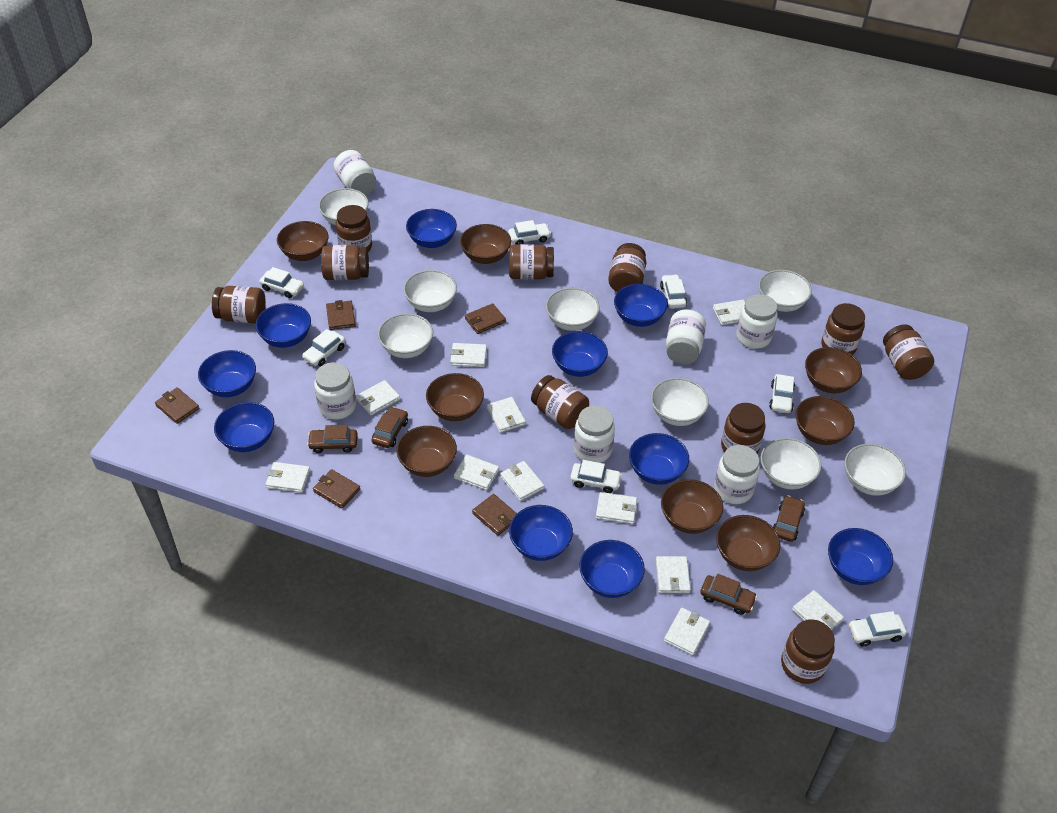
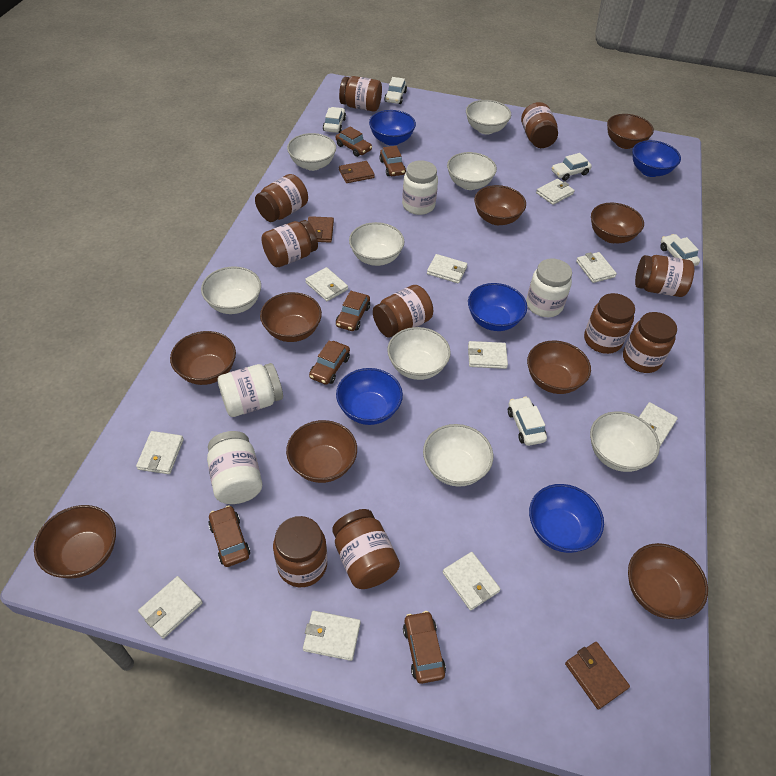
blue bowl: 10 -> 5
brown bowl: 8 -> 9
brown car: 4 -> 6
brown wallet: 5 -> 3
white car: 7 -> 5
white jar: 6 -> 4
white wallet: 11 -> 10

